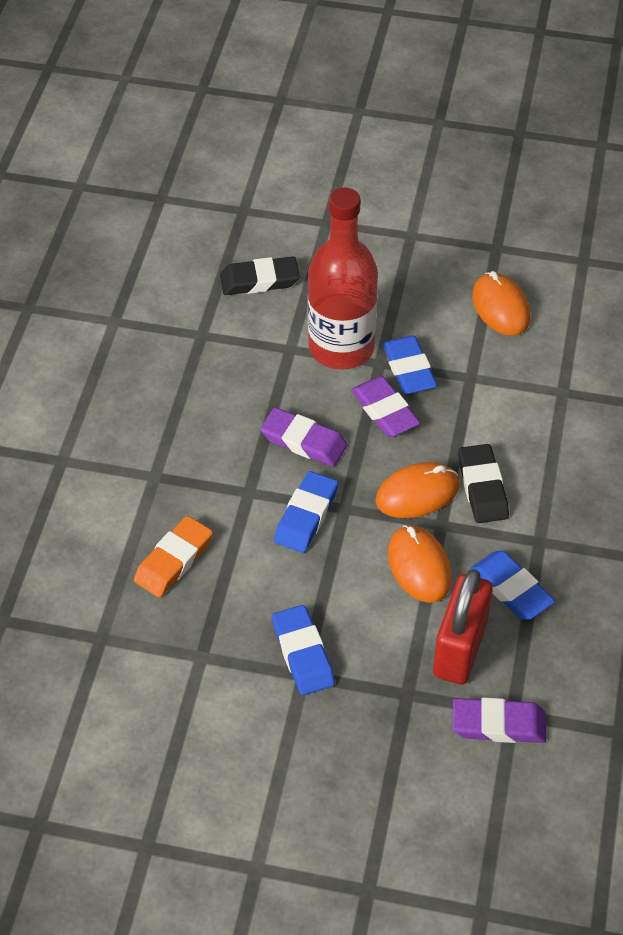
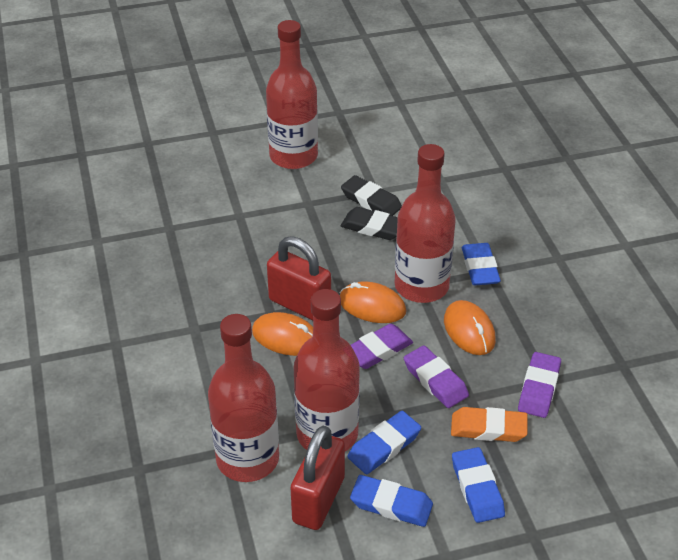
red bottle: 1 -> 4
red padlock: 1 -> 2

